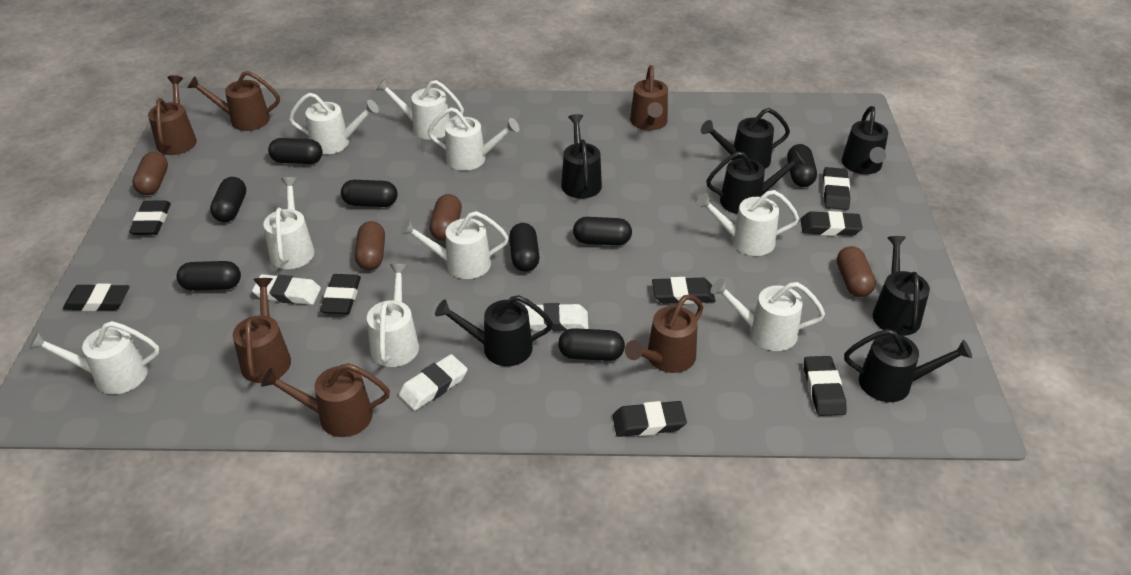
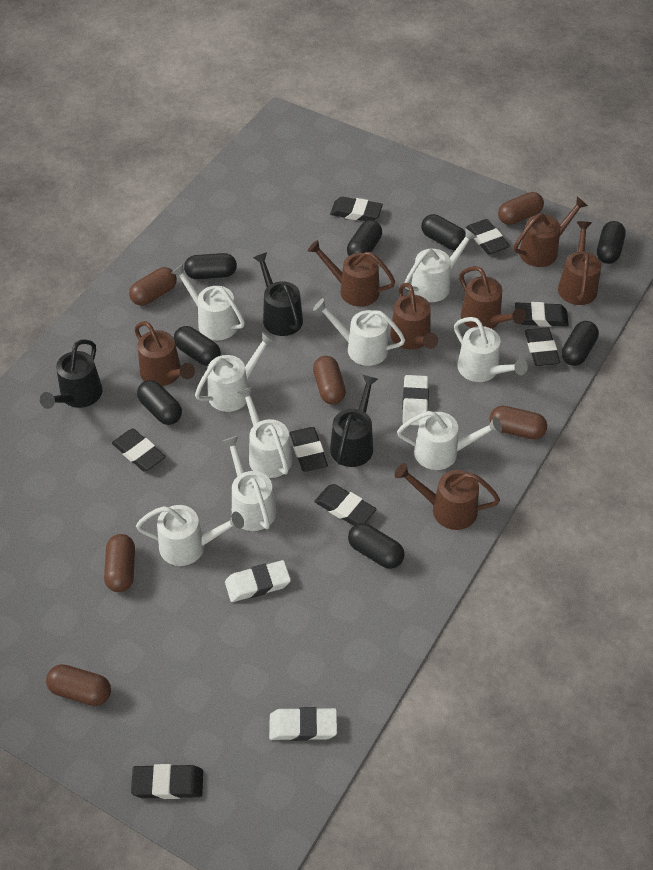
black watering can: 7 -> 3
brown capsule: 4 -> 6
brown watering can: 6 -> 7

